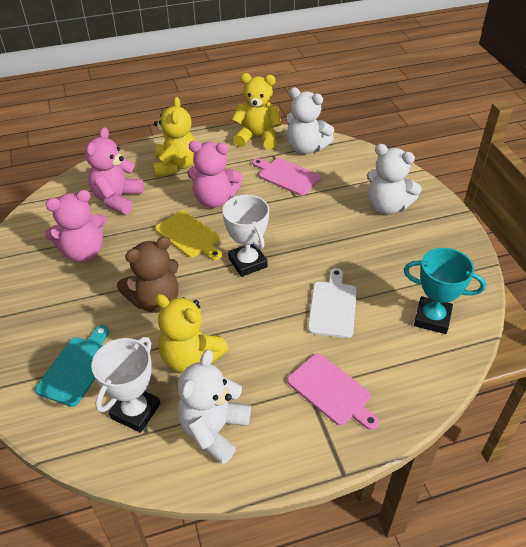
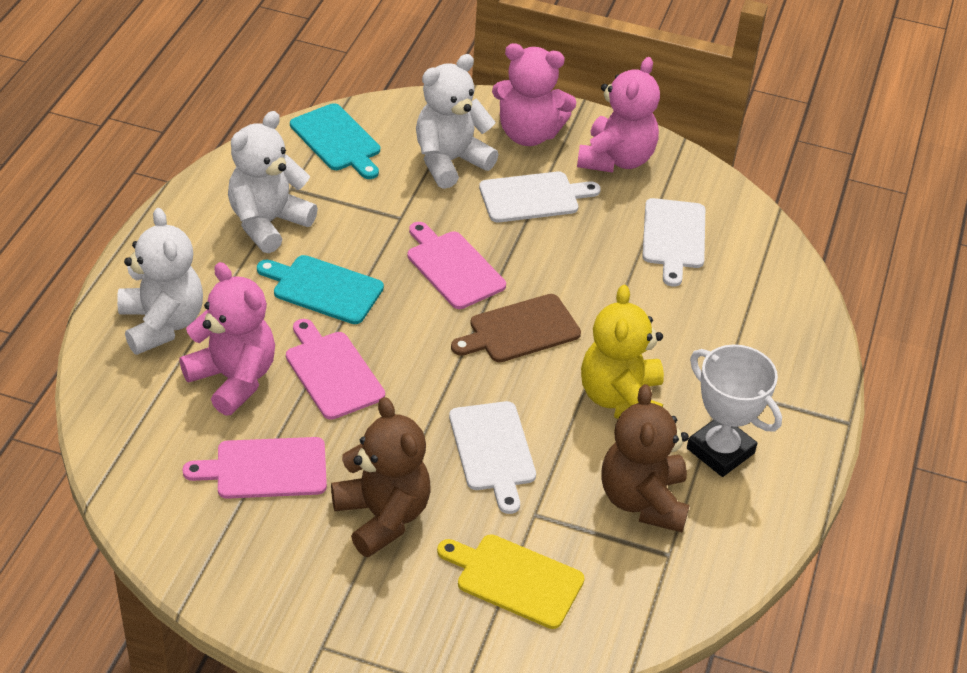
brown cutting board: 0 -> 1
brown teddy bear: 1 -> 2
pink cutting board: 2 -> 3
turquoise cutting board: 1 -> 2
turquoise trophy: 1 -> 0
white cutting board: 1 -> 3
white trophy: 2 -> 1
yellow teddy bear: 3 -> 1

